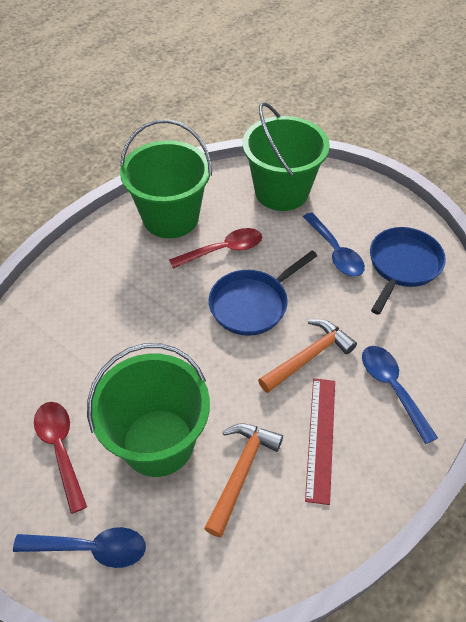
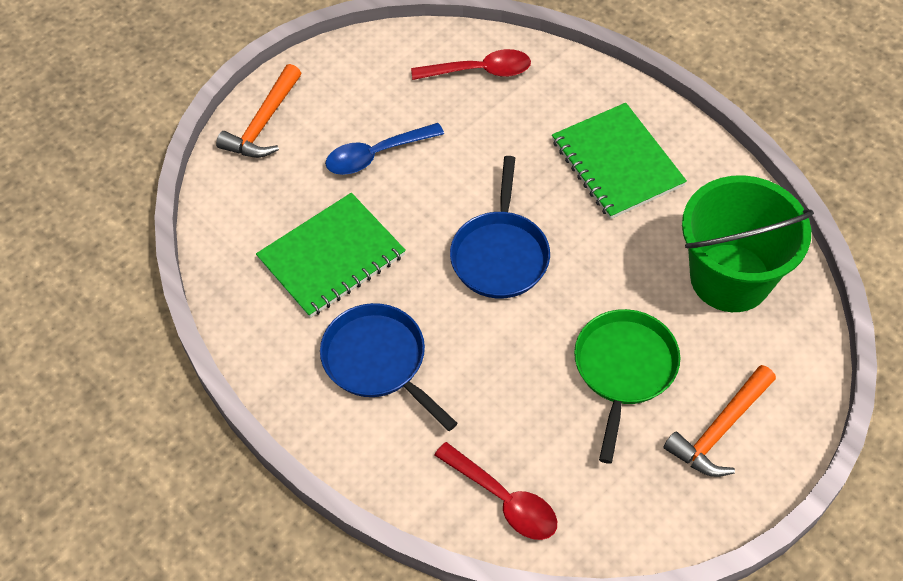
blue spoon: 3 -> 1
green bucket: 3 -> 1
green notebook: 0 -> 2
green pan: 0 -> 1
red ruler: 1 -> 0

